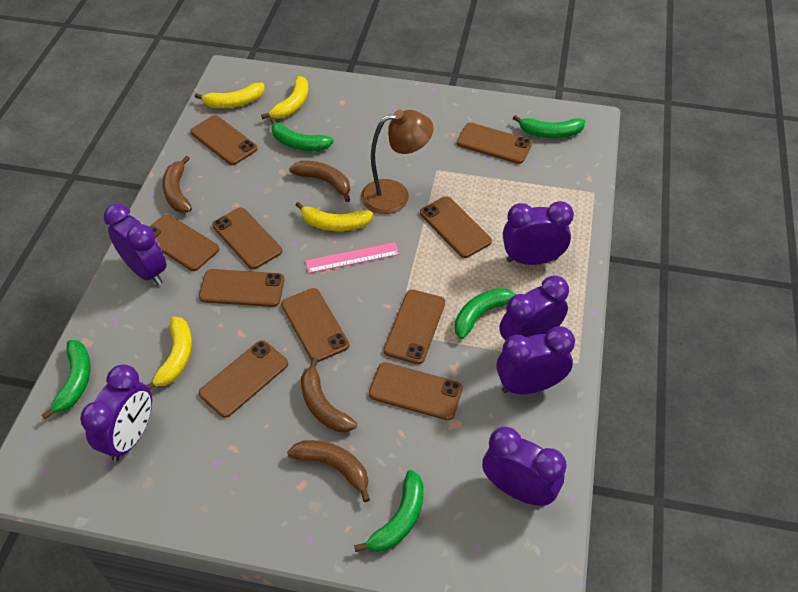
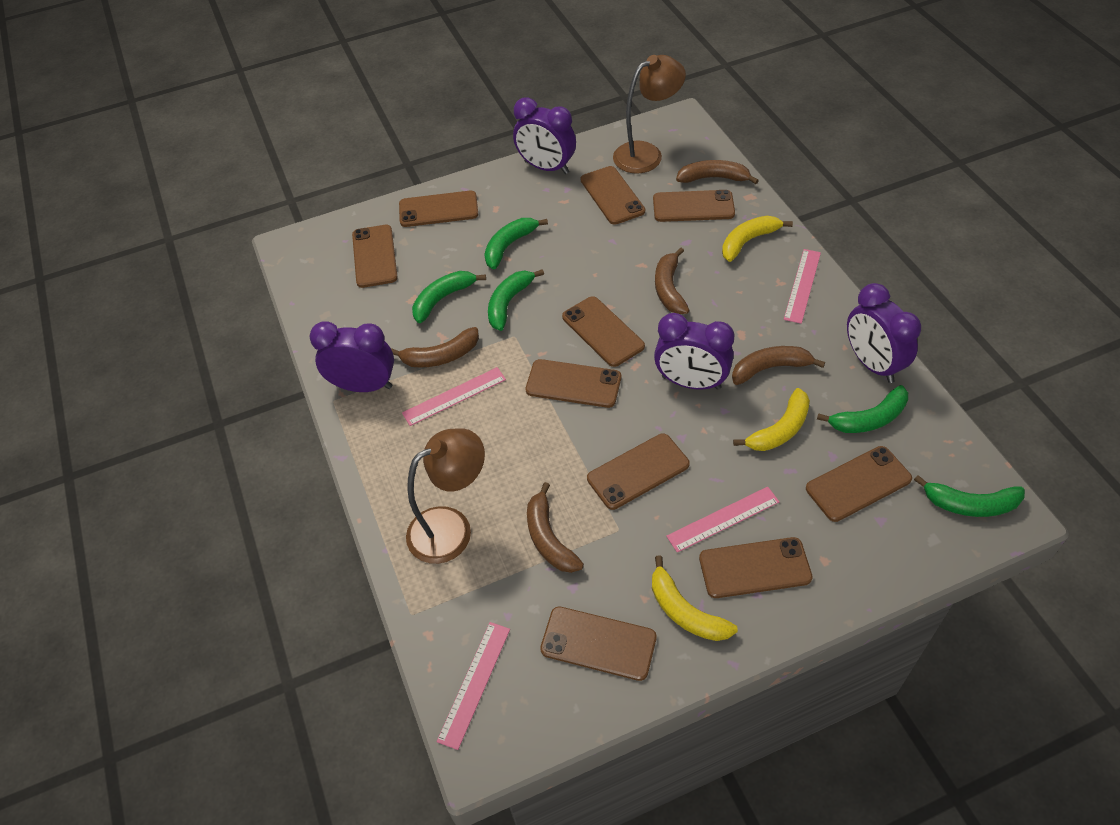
brown banana: 4 -> 5
brown lamp: 1 -> 2
pink ruler: 1 -> 4
purple clock: 6 -> 4
yellow banana: 4 -> 3

